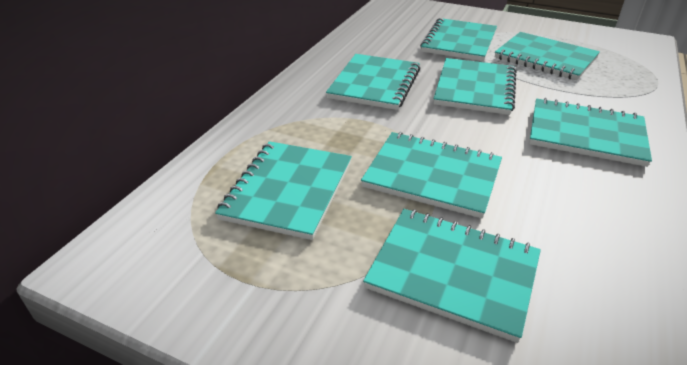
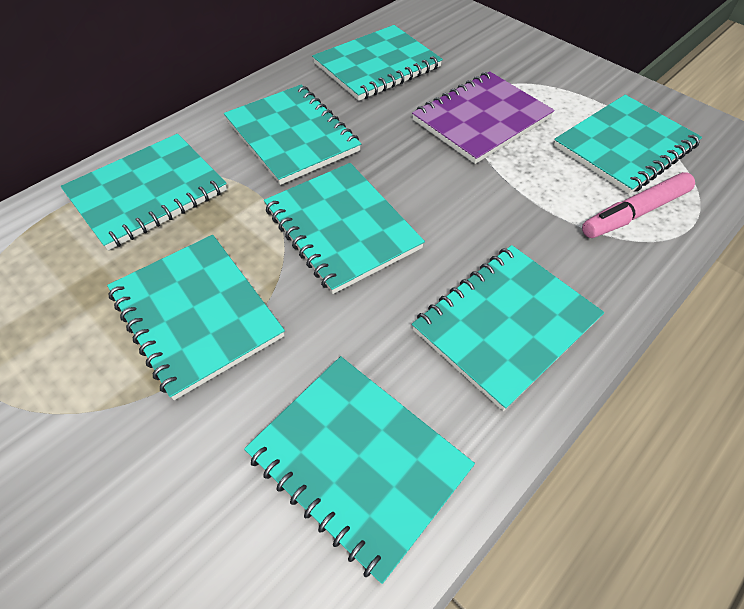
pink marker: 0 -> 1
purple notebook: 0 -> 1

